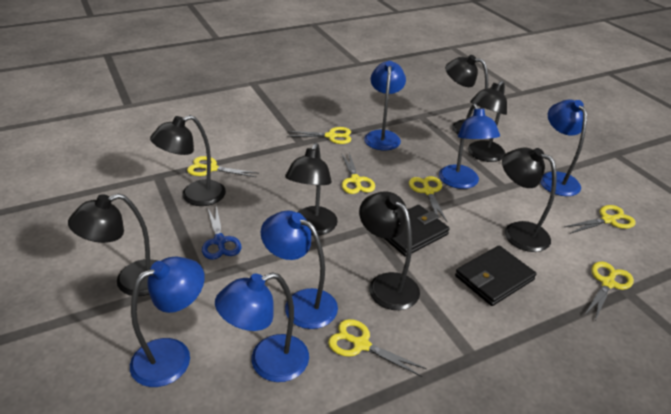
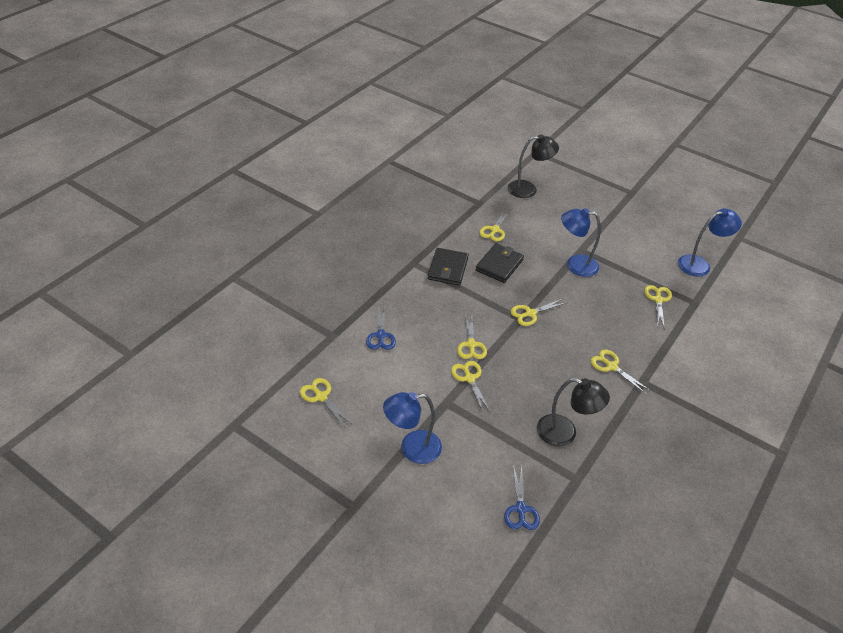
black lamp: 7 -> 2
blue lamp: 6 -> 3
blue scissors: 1 -> 2

